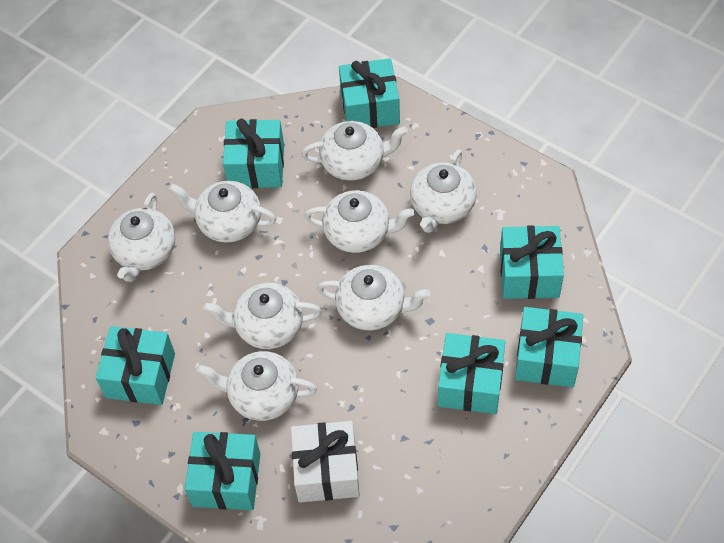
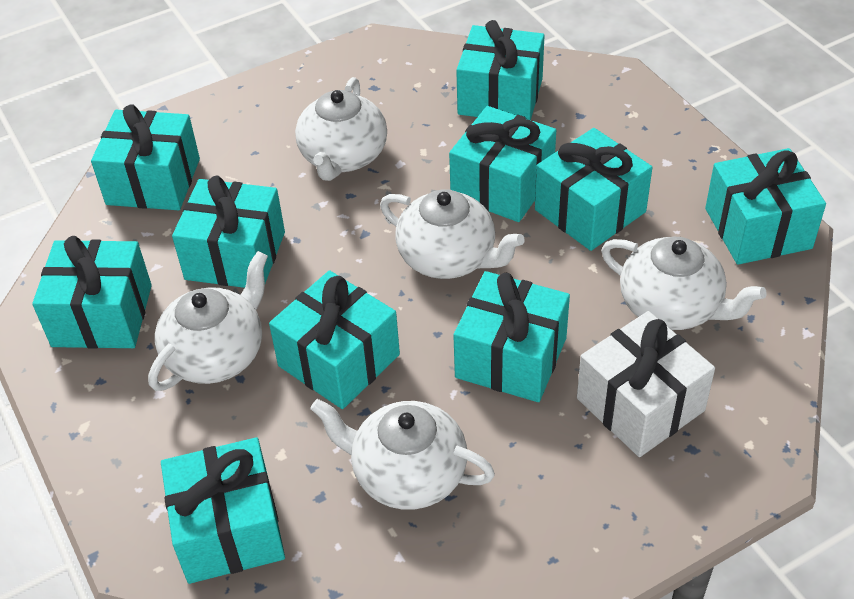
turquoise gift: 7 -> 10
white teapot: 8 -> 5

